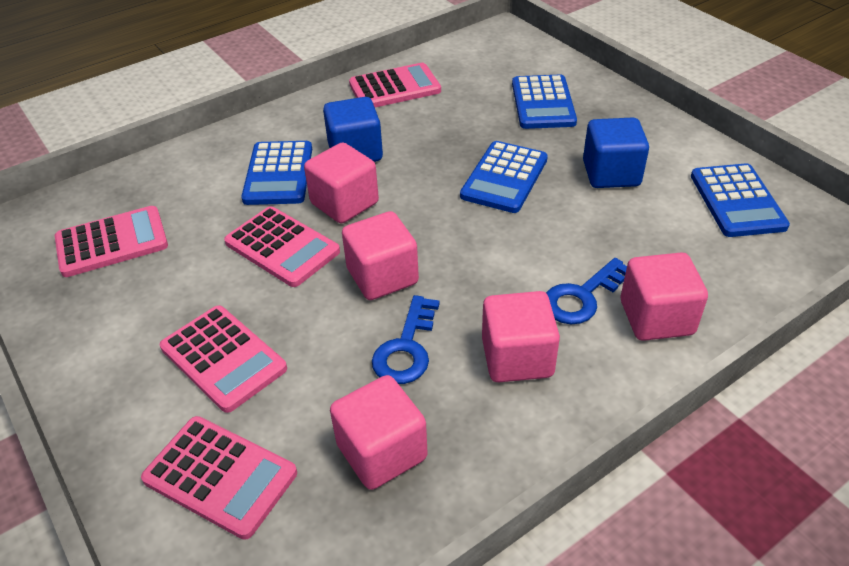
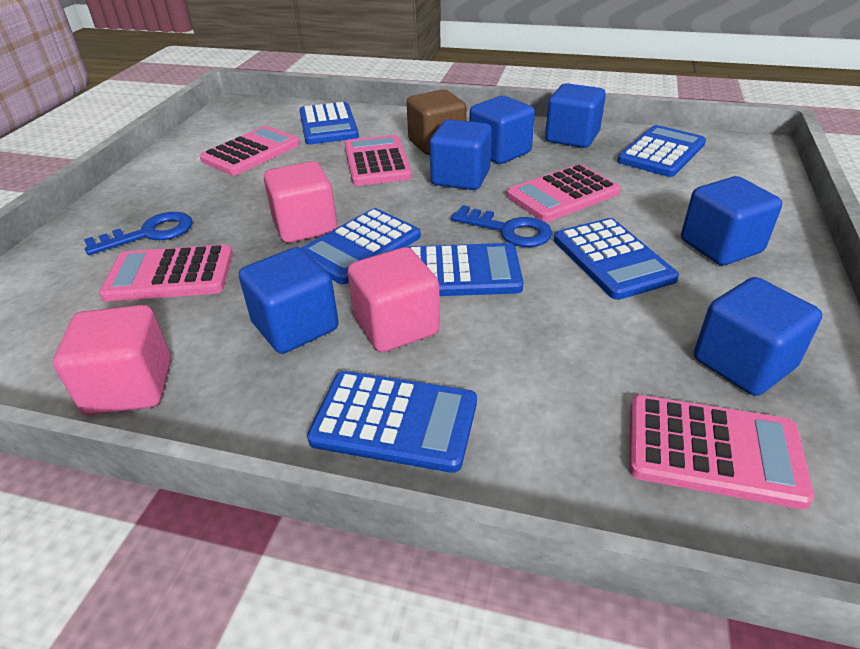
blue calculator: 4 -> 6
blue cube: 2 -> 6
brown cube: 0 -> 1
pink cube: 5 -> 3

